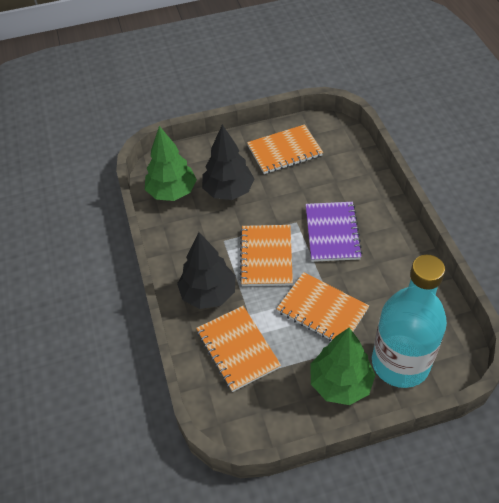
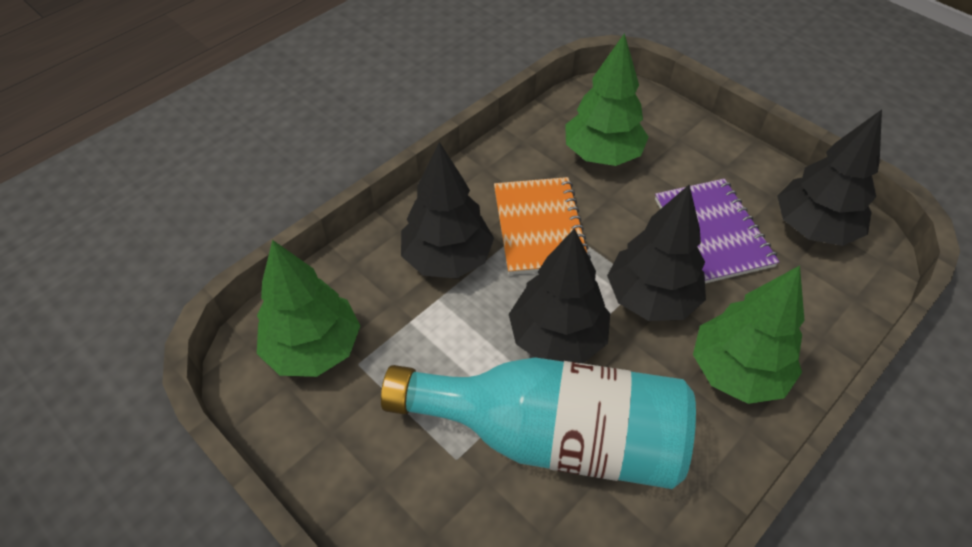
black tree: 2 -> 4
green tree: 2 -> 3
orange notebook: 4 -> 1

